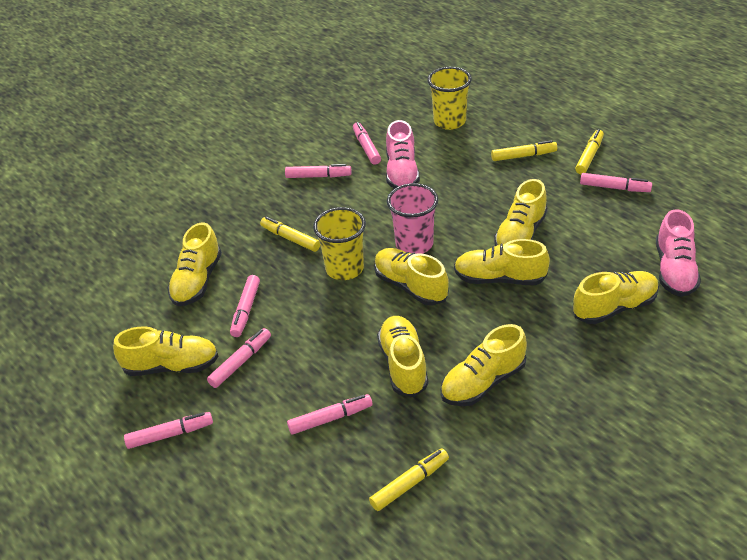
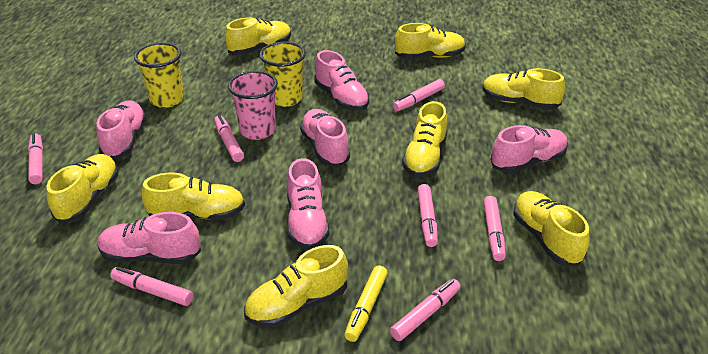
pink shoe: 2 -> 6
yellow marker: 4 -> 1

